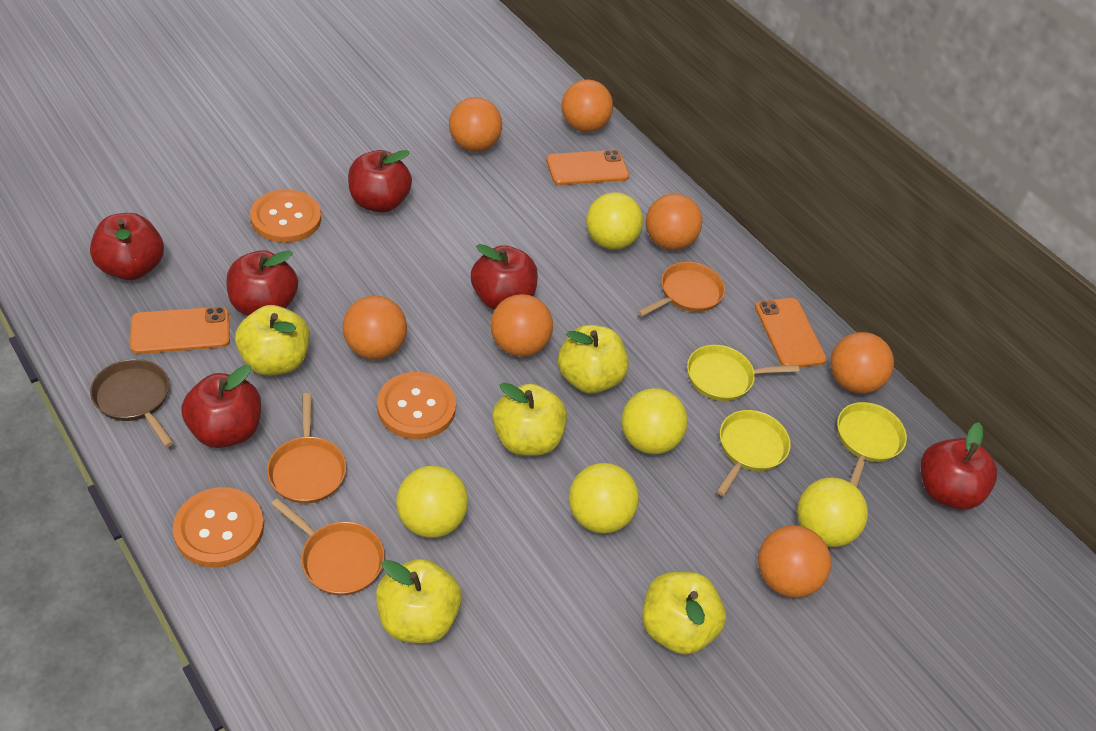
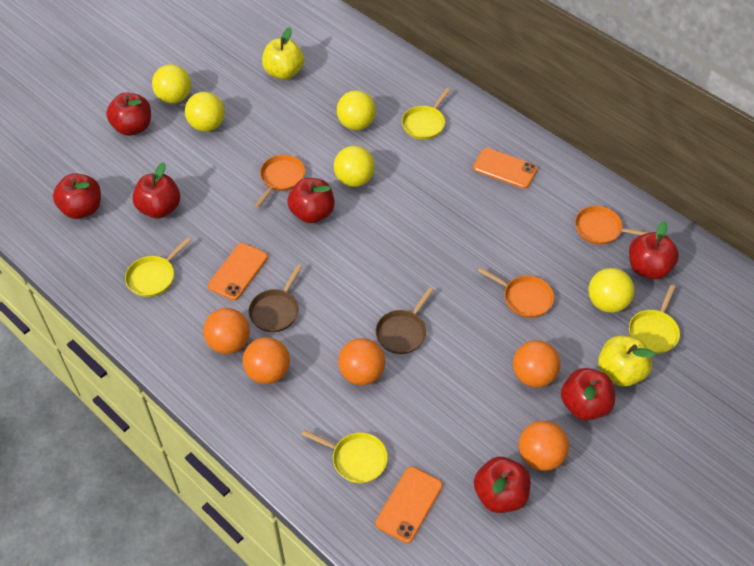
brown pan: 1 -> 2
orange ball: 7 -> 5
orange button: 3 -> 0
red apple: 6 -> 7
yellow apple: 5 -> 2
yellow pan: 3 -> 4

